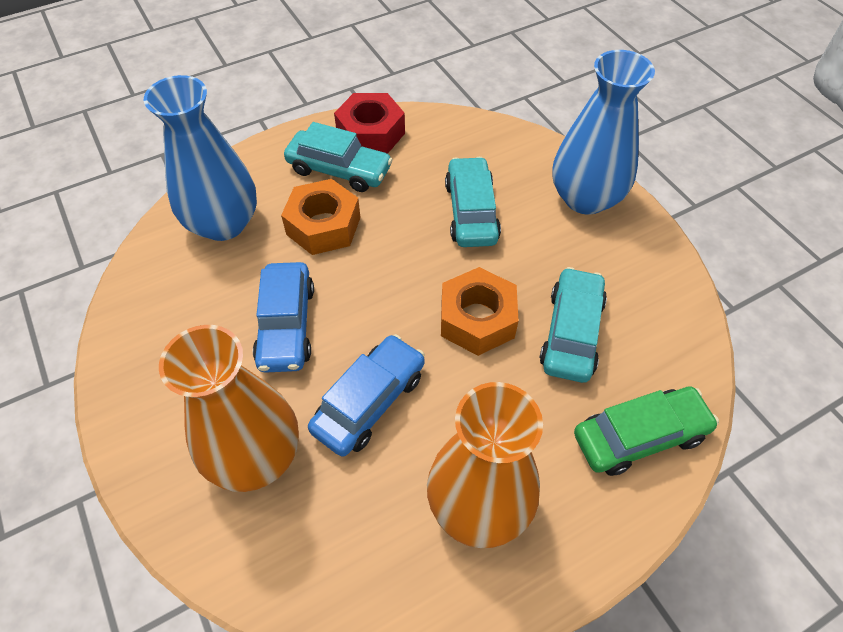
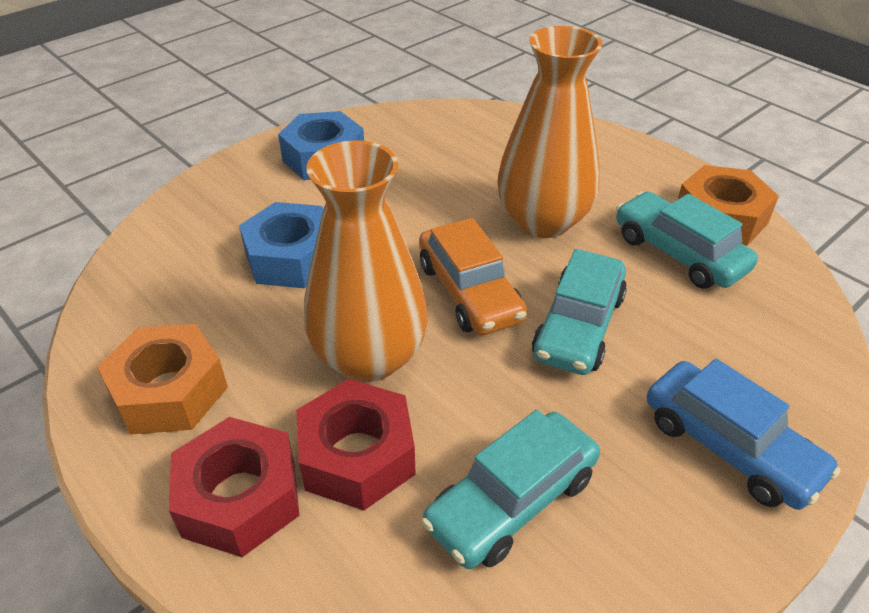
blue car: 2 -> 1
blue nut: 0 -> 2
blue vase: 2 -> 0
green car: 1 -> 0
orange car: 0 -> 1
red nut: 1 -> 2

